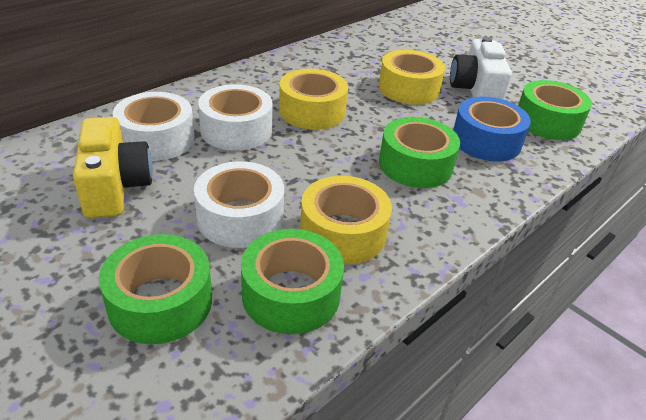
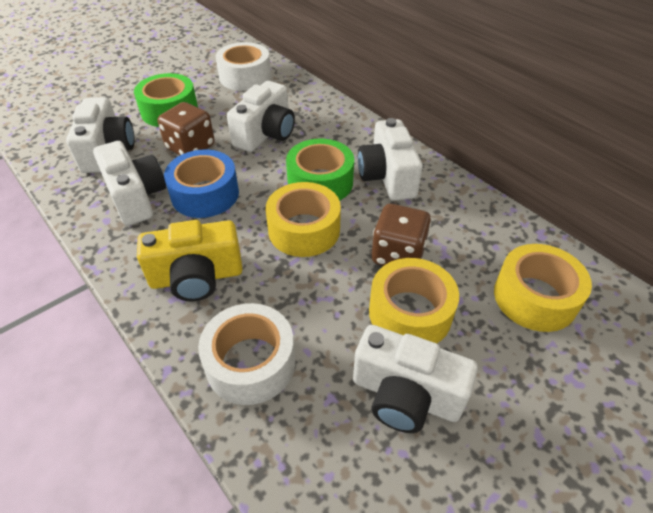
brown dice: 0 -> 2
green tape: 4 -> 2
white camera: 1 -> 5
white tape: 3 -> 2

